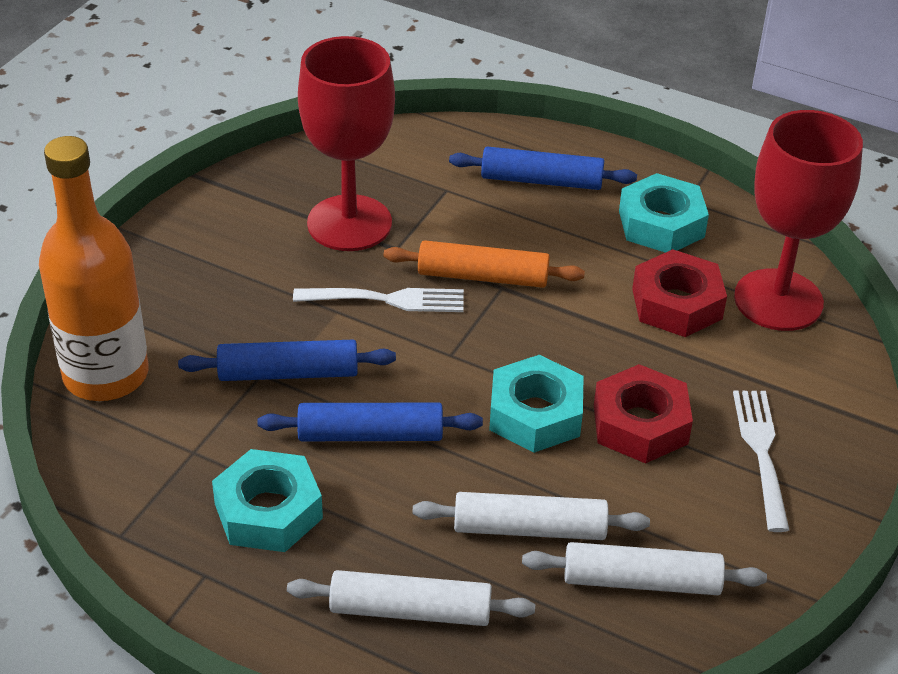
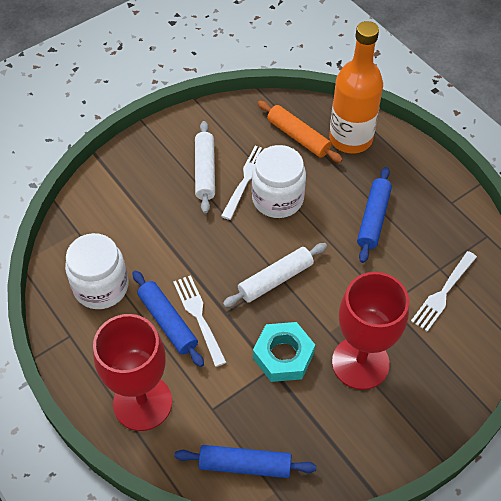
red nut: 2 -> 0
turquoise nut: 3 -> 1
white fork: 2 -> 3
white jar: 0 -> 2
white rolling pin: 3 -> 2

